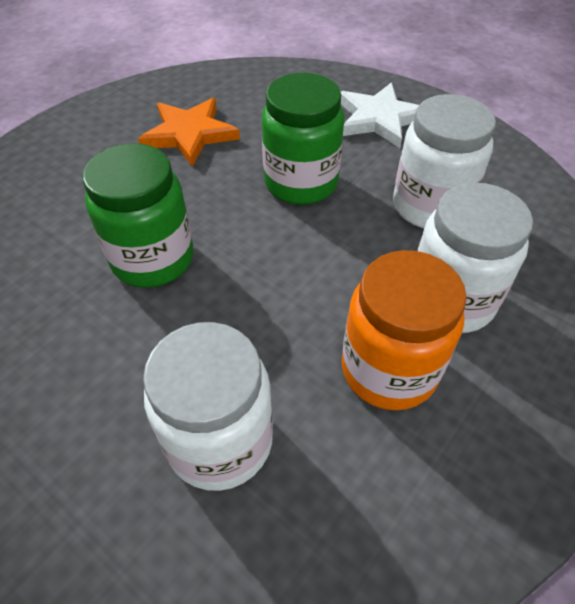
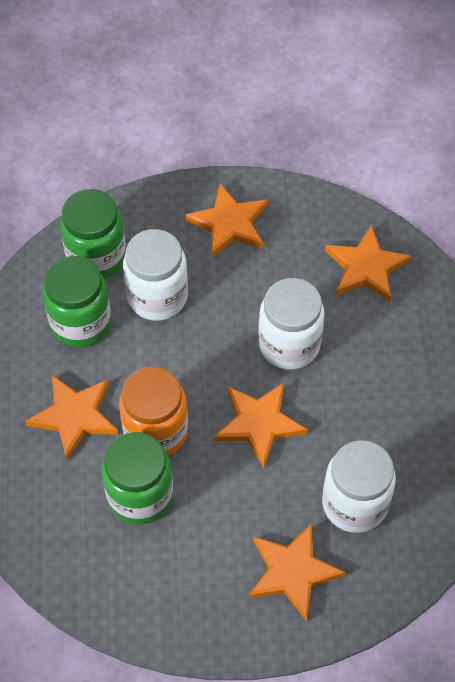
green jar: 2 -> 3
orange star: 1 -> 5
white star: 1 -> 0

